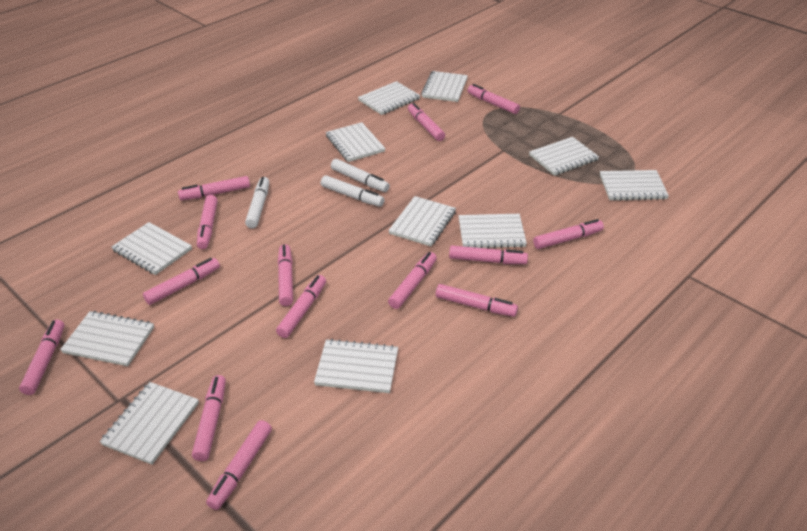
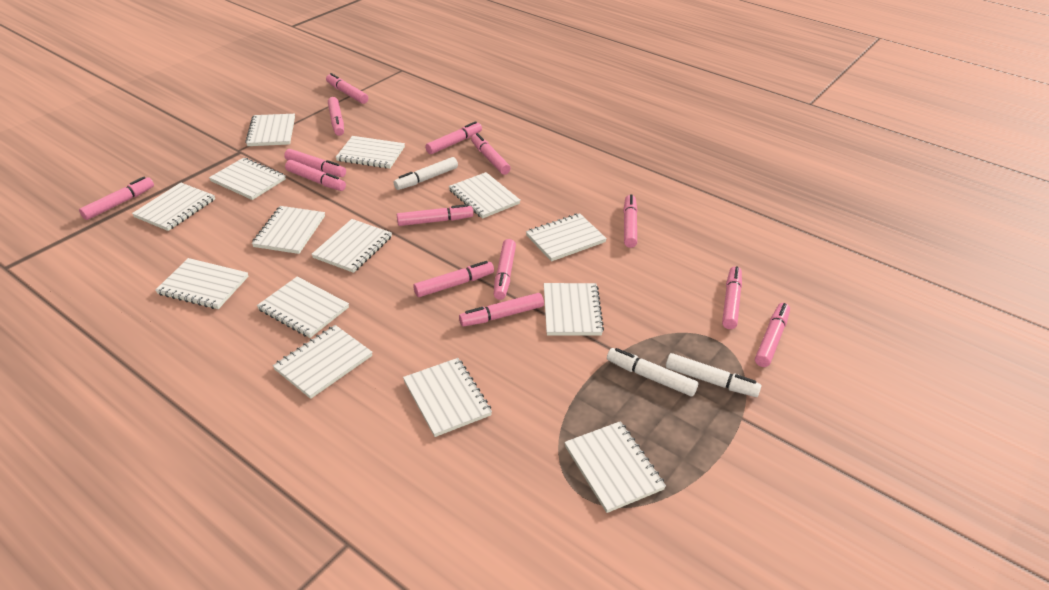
white notebook: 11 -> 14

